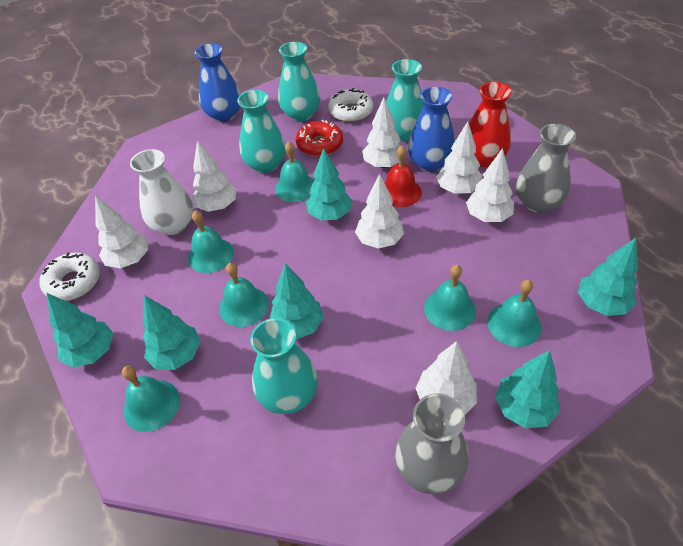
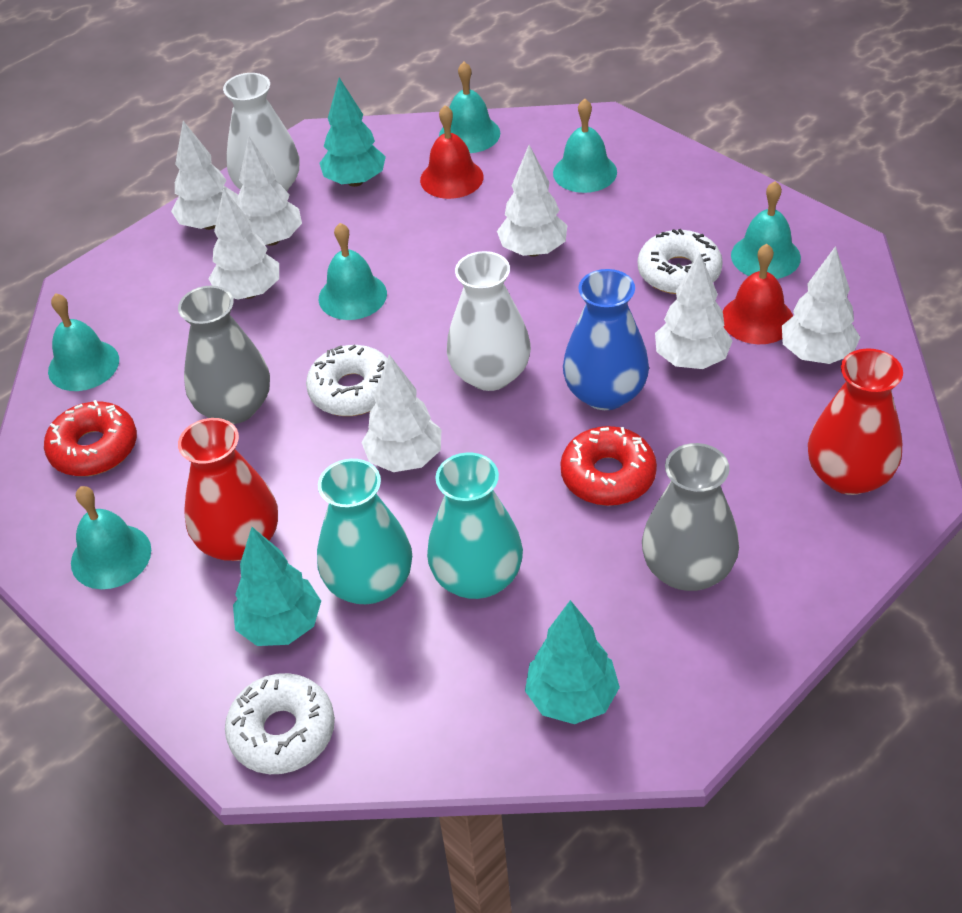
blue vase: 2 -> 1
red bell: 1 -> 2
red donut: 1 -> 2
red vase: 1 -> 2
turquoise tree: 6 -> 3
turquoise vase: 4 -> 2
white donut: 2 -> 3
white vase: 1 -> 2

